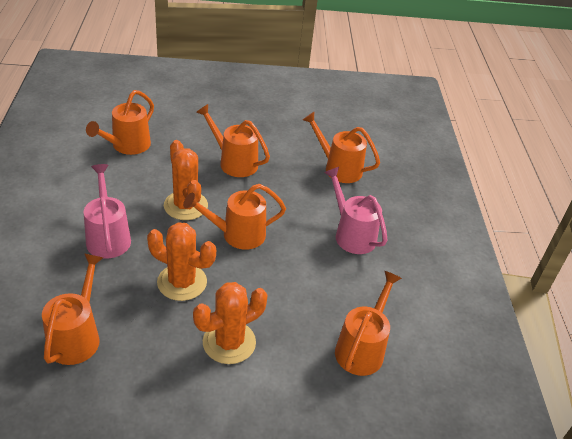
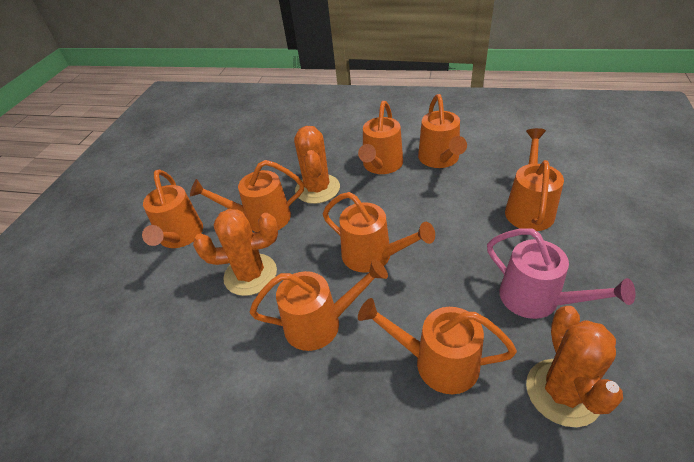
orange watering can: 6 -> 8
pink watering can: 2 -> 1

